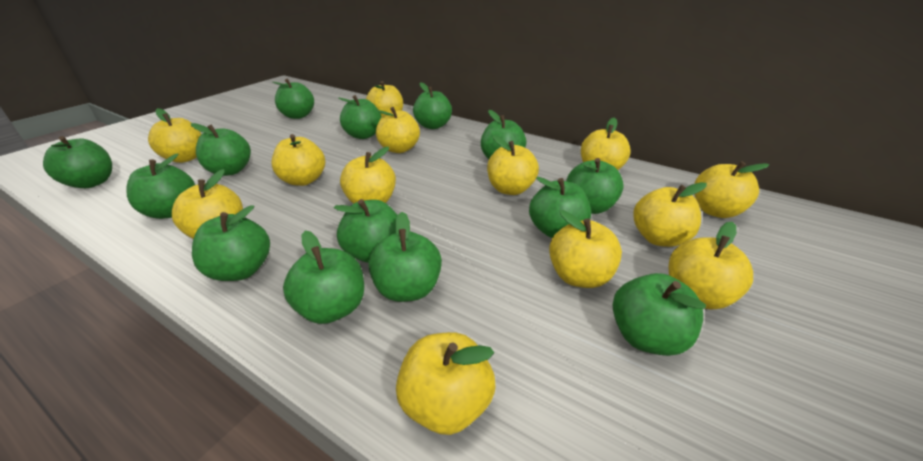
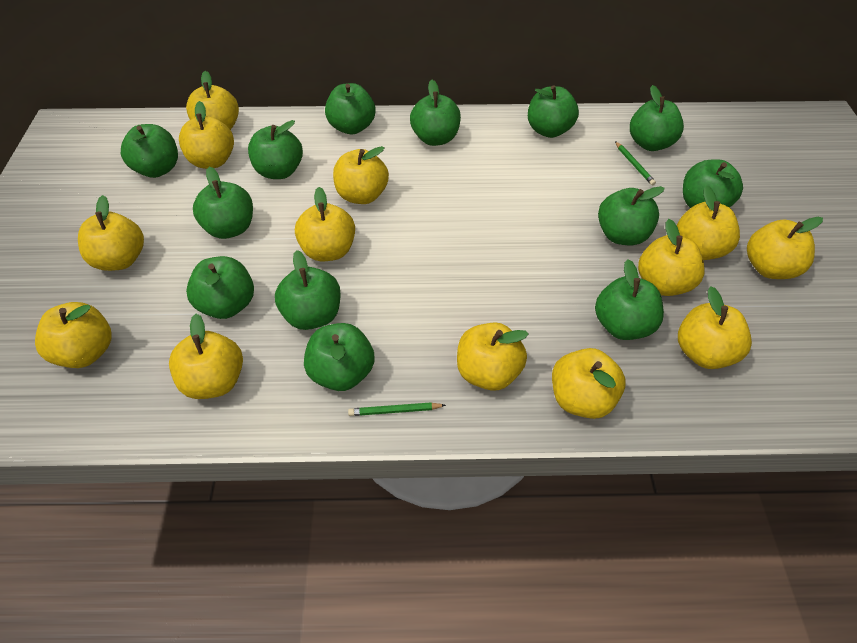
green apple: 14 -> 13
green pencil: 0 -> 2

